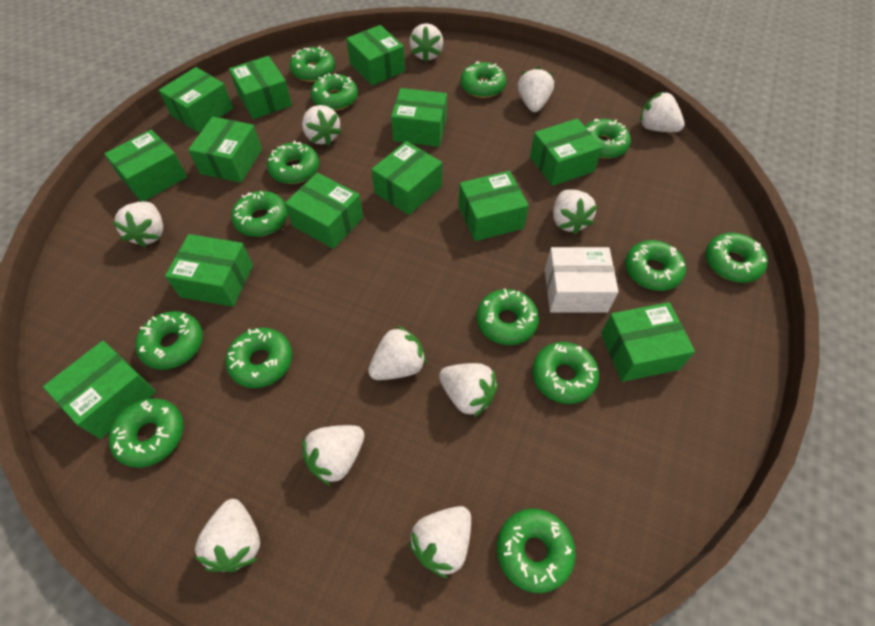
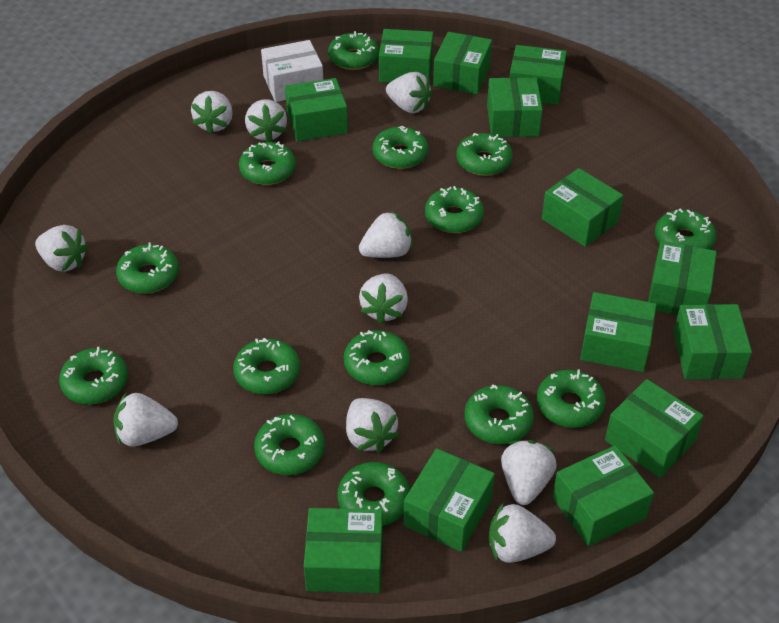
white strawberry: 11 -> 10

